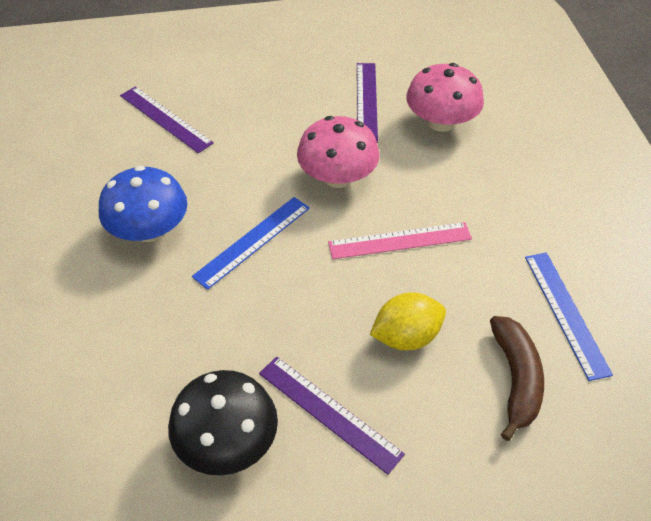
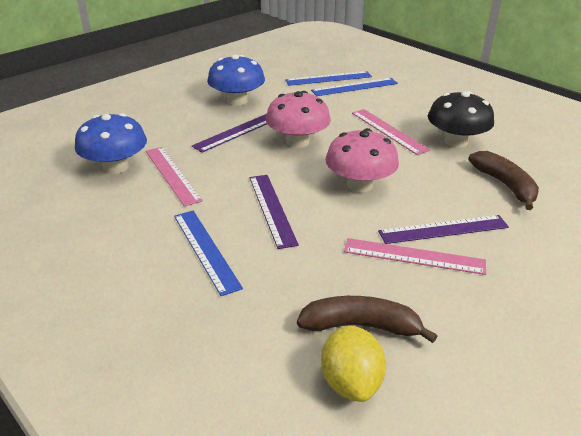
blue mushroom: 1 -> 2
blue ruler: 2 -> 3
brown banana: 1 -> 2
pink ruler: 1 -> 3

